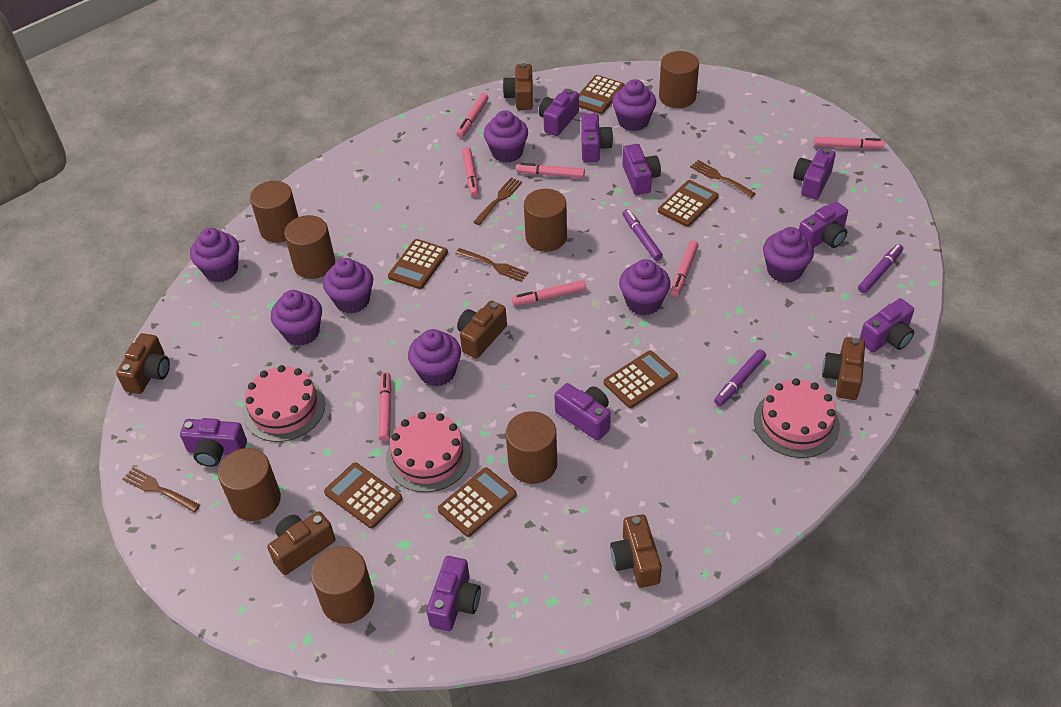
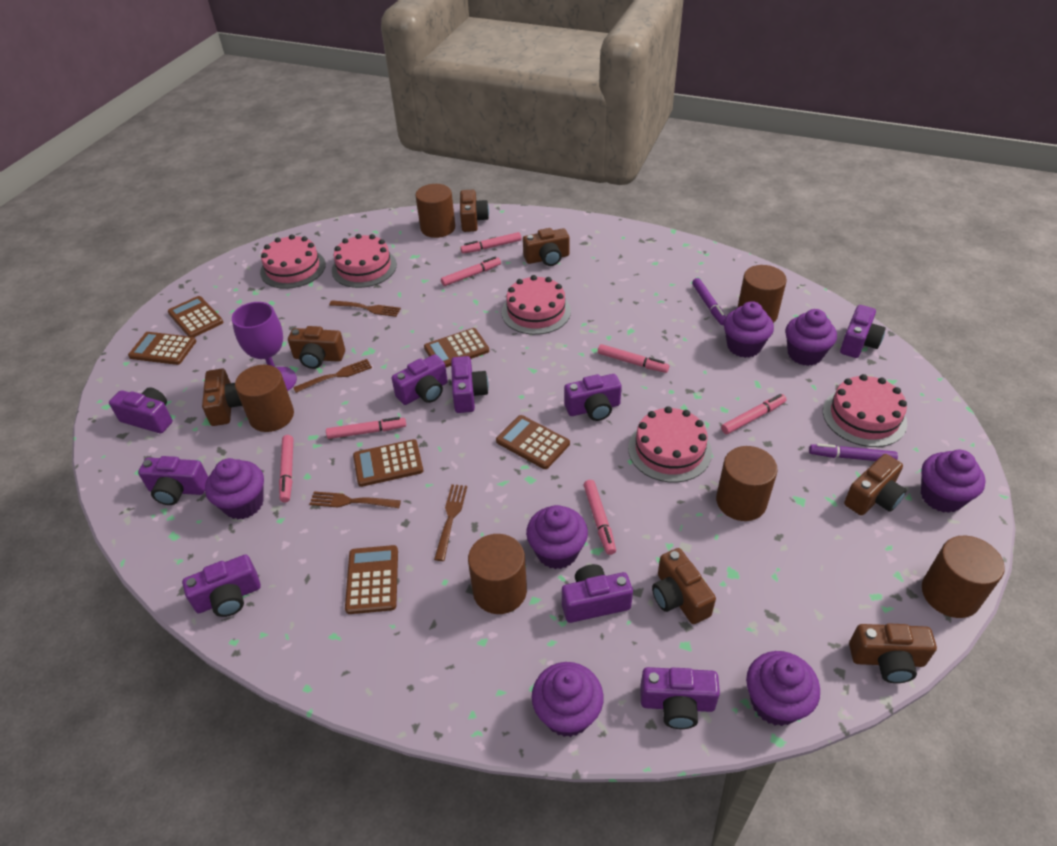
brown camera: 6 -> 7
brown cylinder: 7 -> 6
pink cake: 3 -> 5
purple cupcake: 8 -> 7
purple goblet: 0 -> 1
purple marker: 3 -> 2

